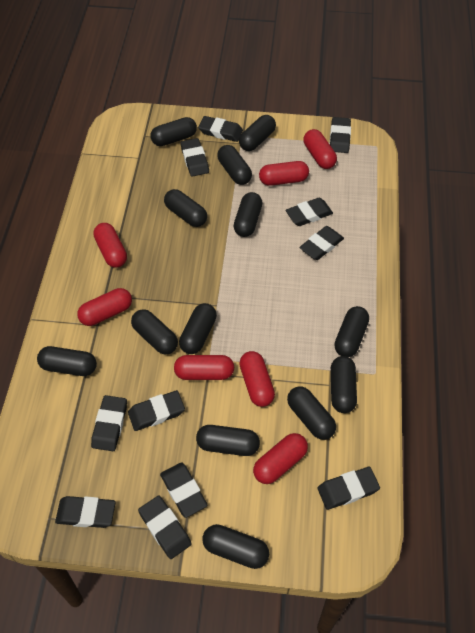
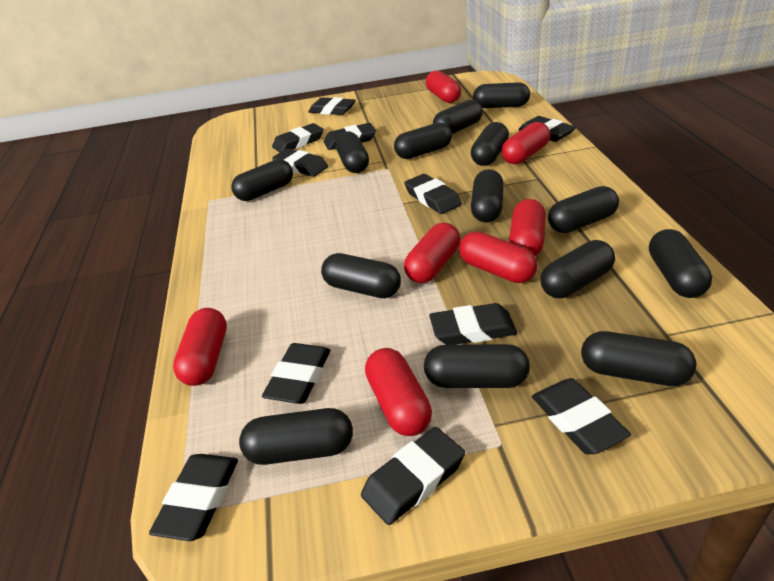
black capsule: 13 -> 14

